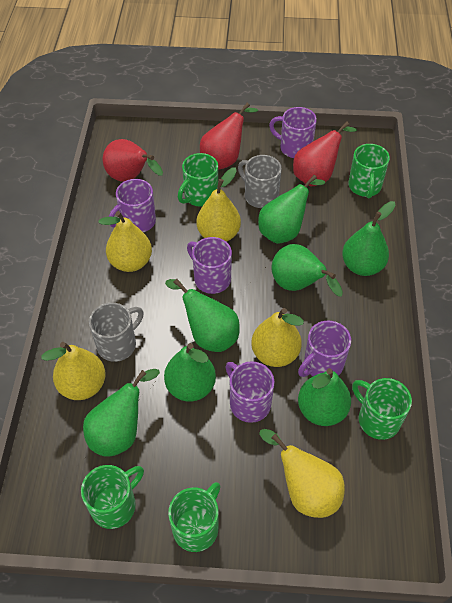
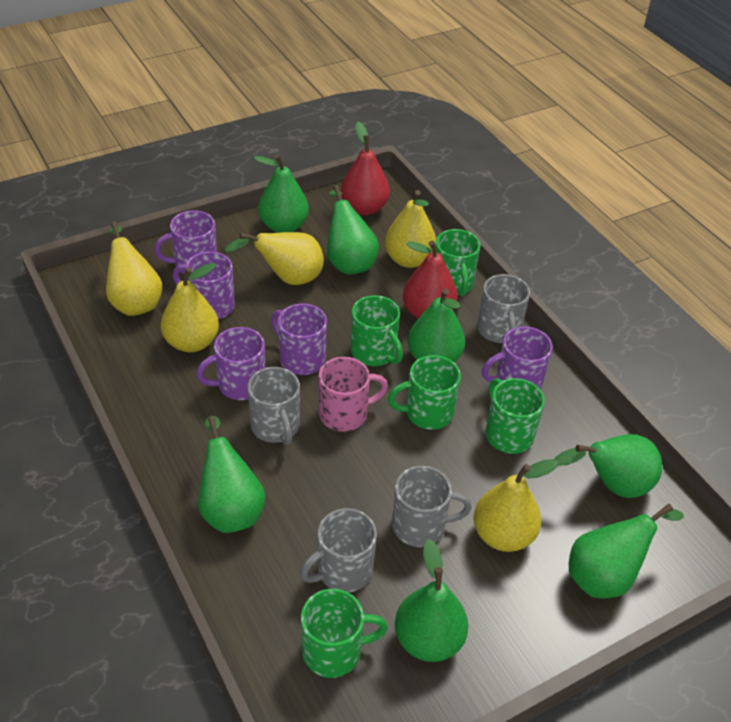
grey mug: 2 -> 4
pink mug: 0 -> 1
red pear: 3 -> 2

